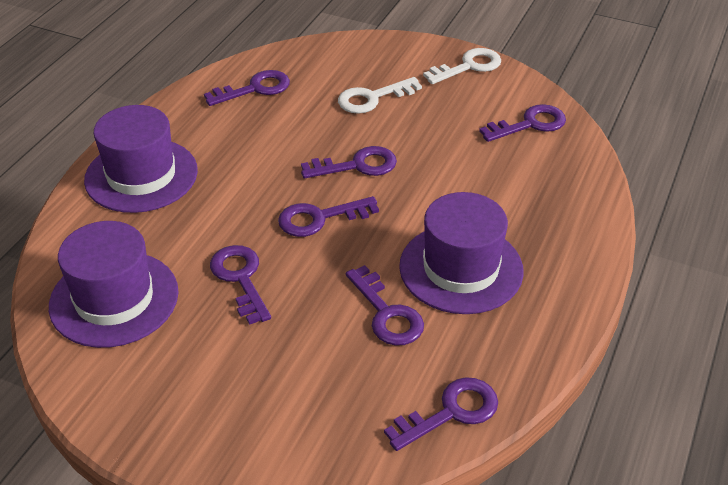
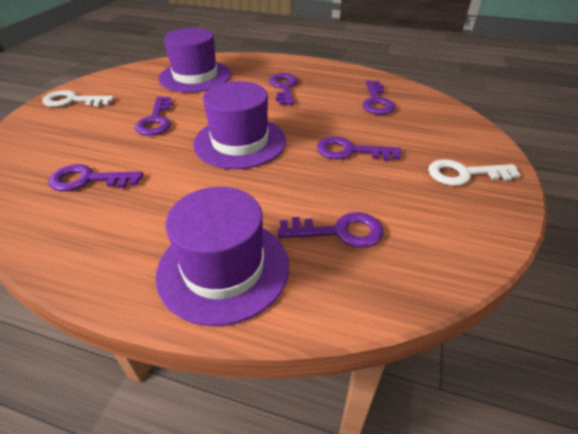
purple key: 7 -> 6

